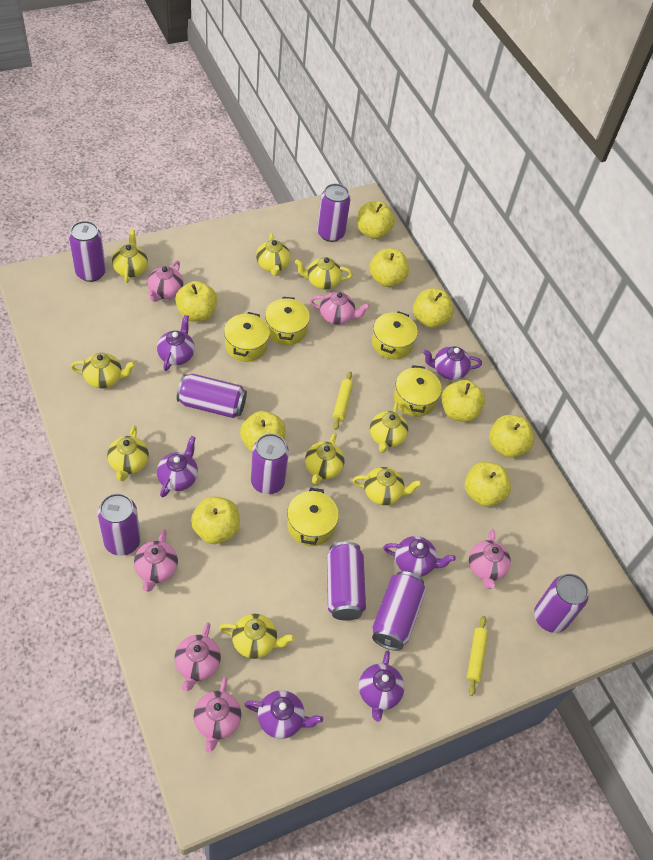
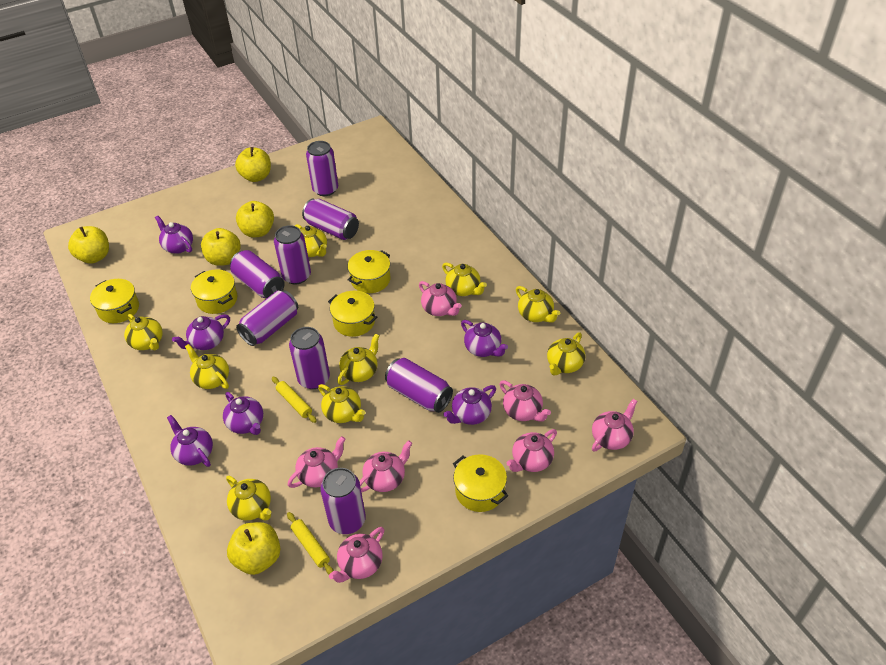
pink teapot: 6 -> 7
yellow apple: 9 -> 5

